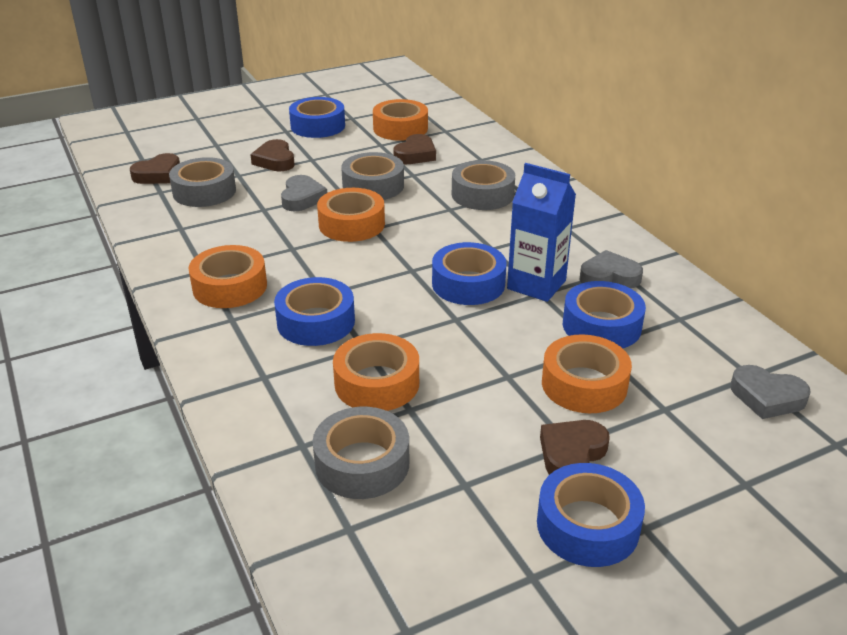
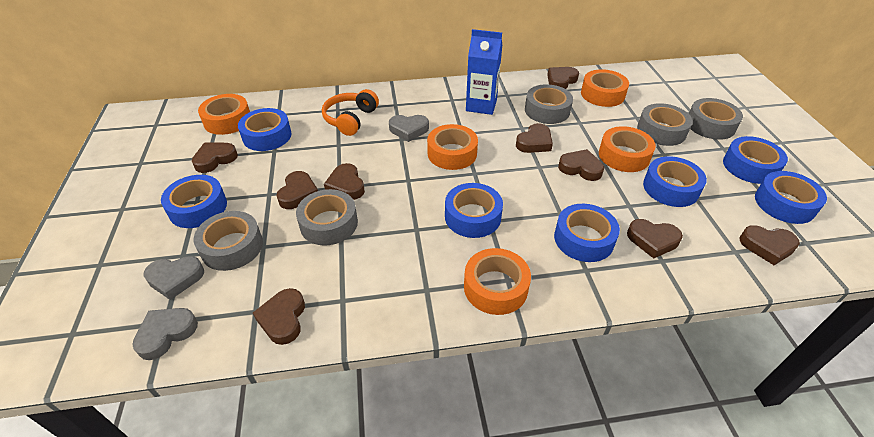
blue tape: 5 -> 7
brown heart: 4 -> 9
grey tape: 4 -> 5
orange headphones: 0 -> 1

